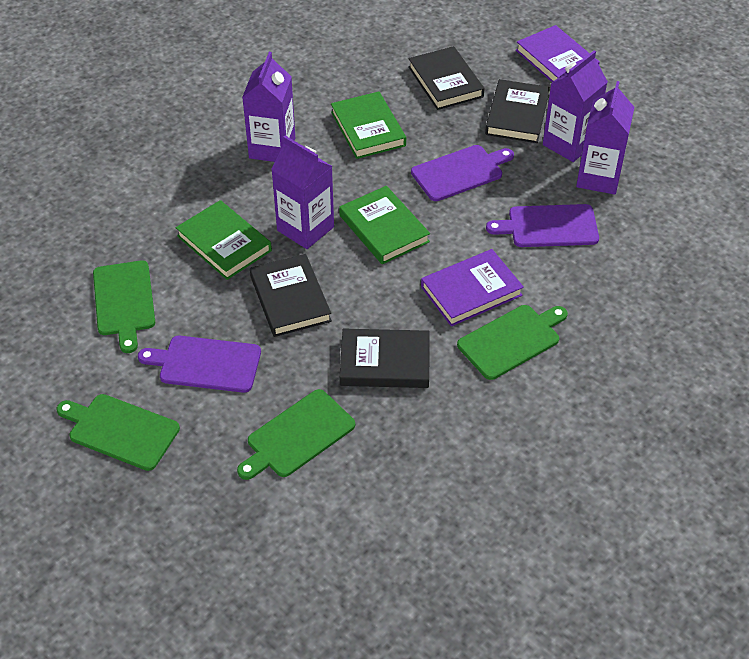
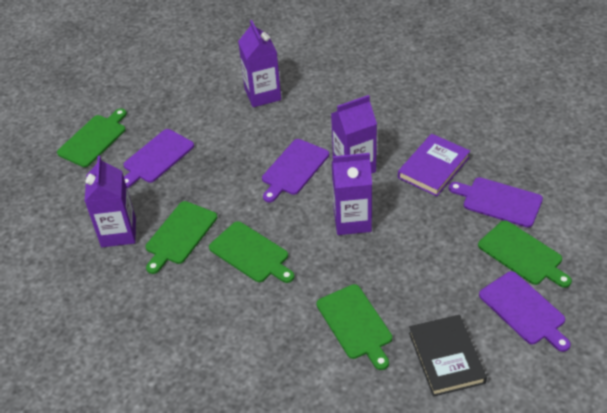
black book: 4 -> 1
green book: 3 -> 0
green cutting board: 4 -> 5
purple book: 2 -> 1
purple cutting board: 3 -> 4

